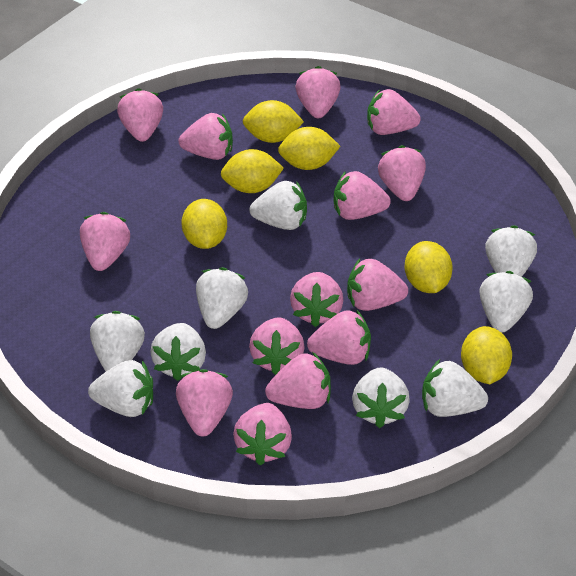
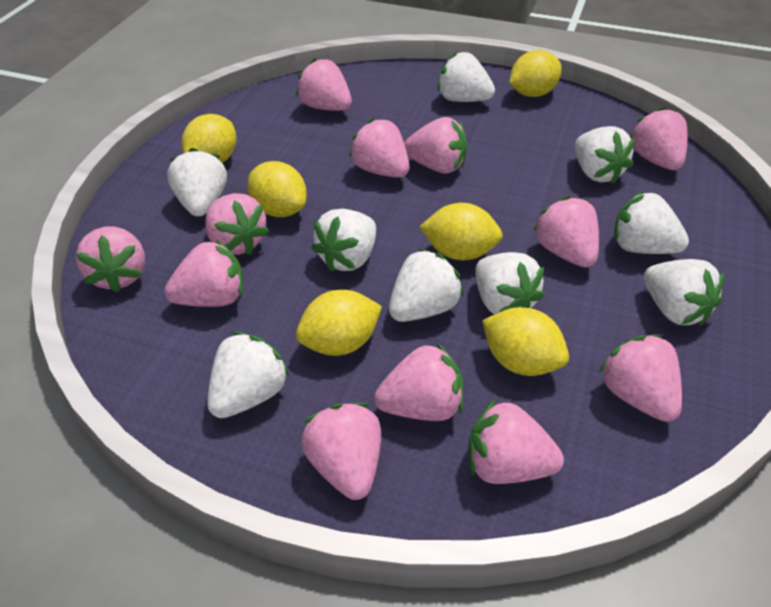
pink strawberry: 14 -> 12

